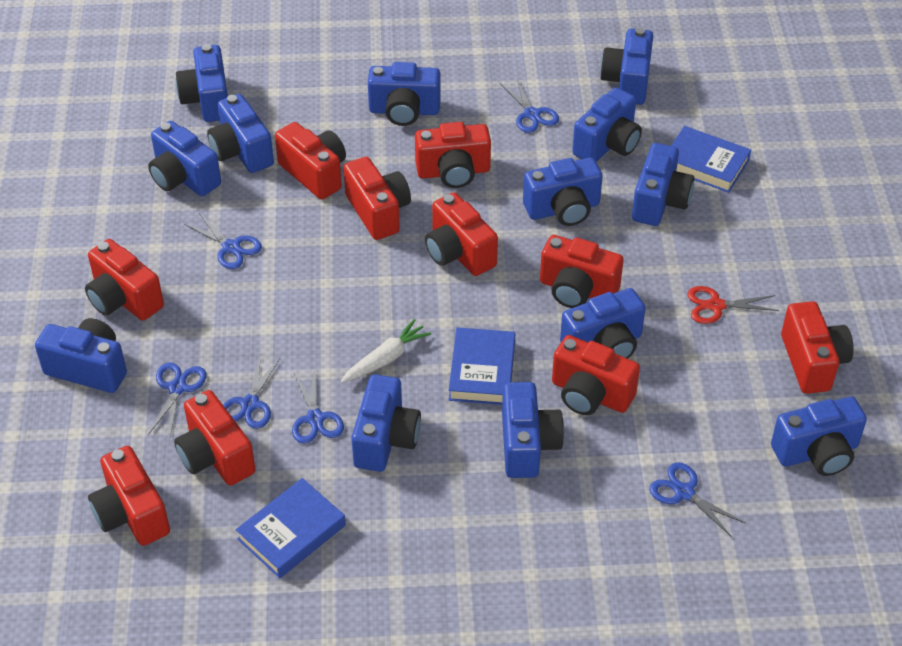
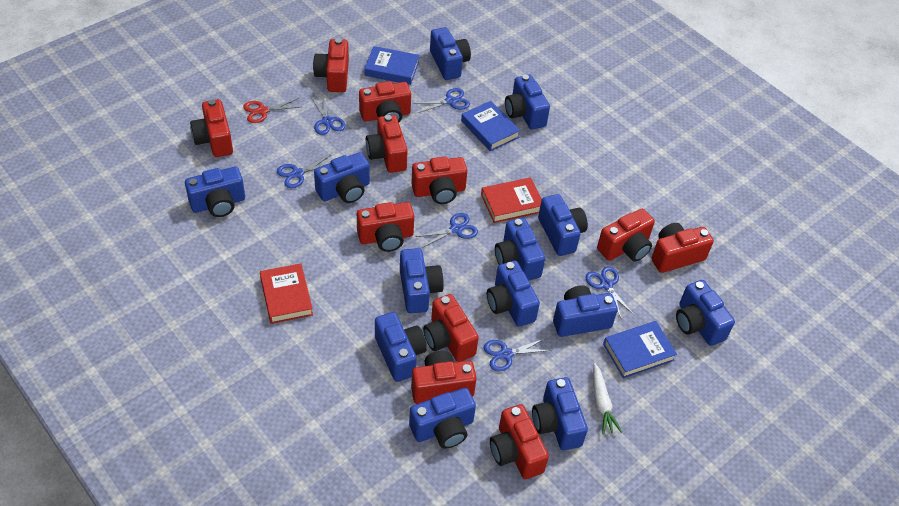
red book: 0 -> 2
red camera: 10 -> 11

